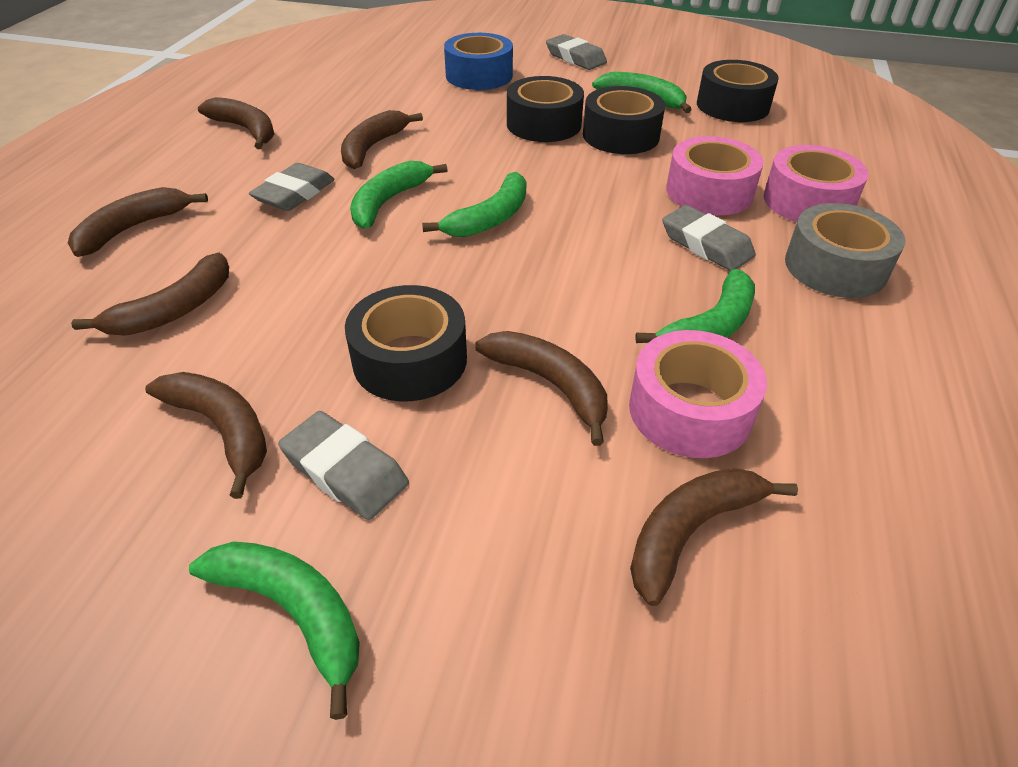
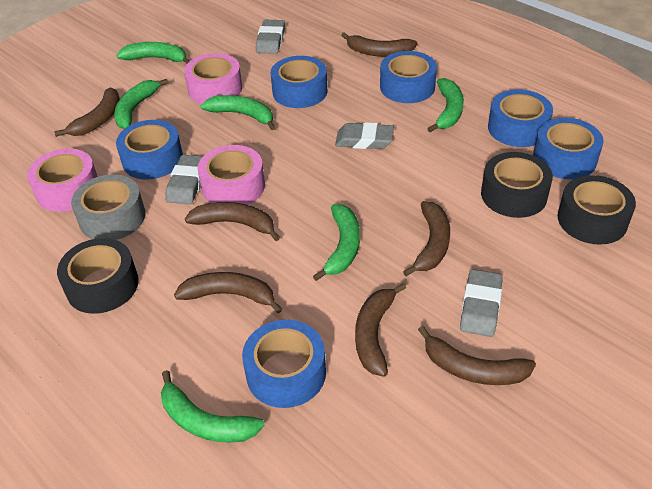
black tape: 4 -> 3
blue tape: 1 -> 6
green banana: 5 -> 6

